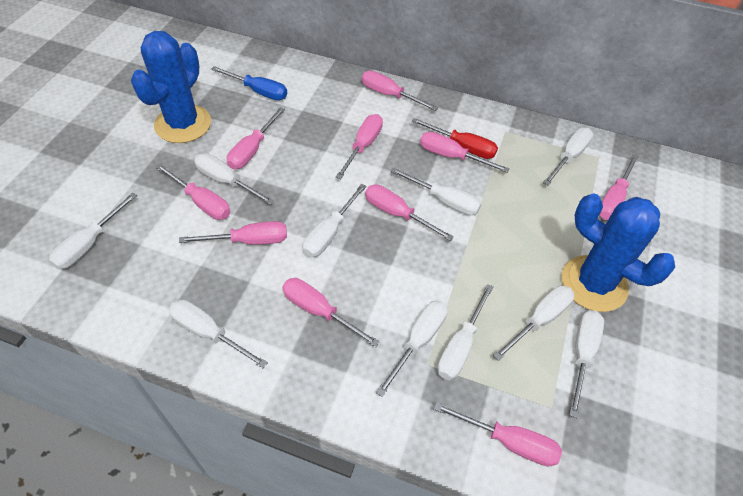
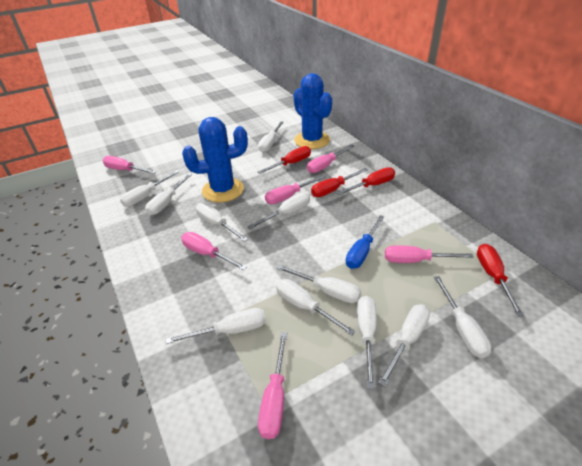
pink screwdriver: 10 -> 6
red screwdriver: 1 -> 4
white screwdriver: 10 -> 11

